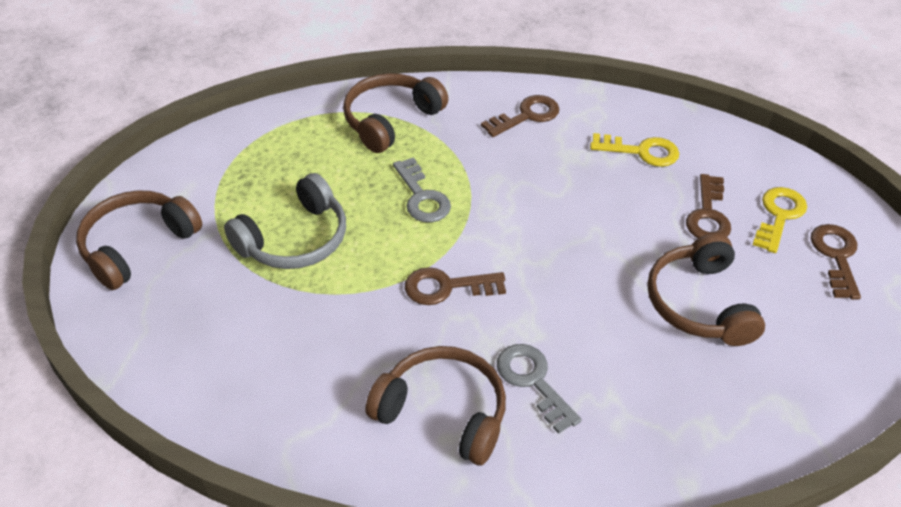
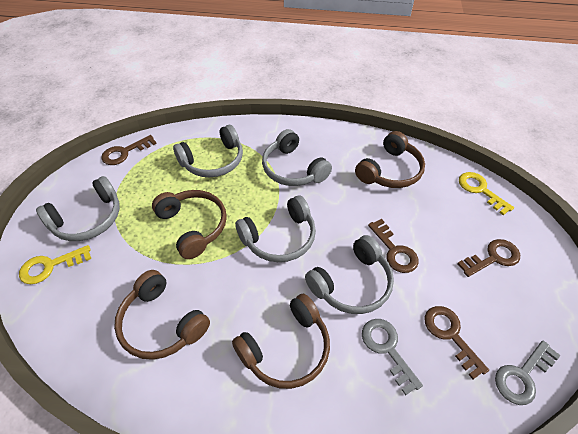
grey headphones: 1 -> 5

